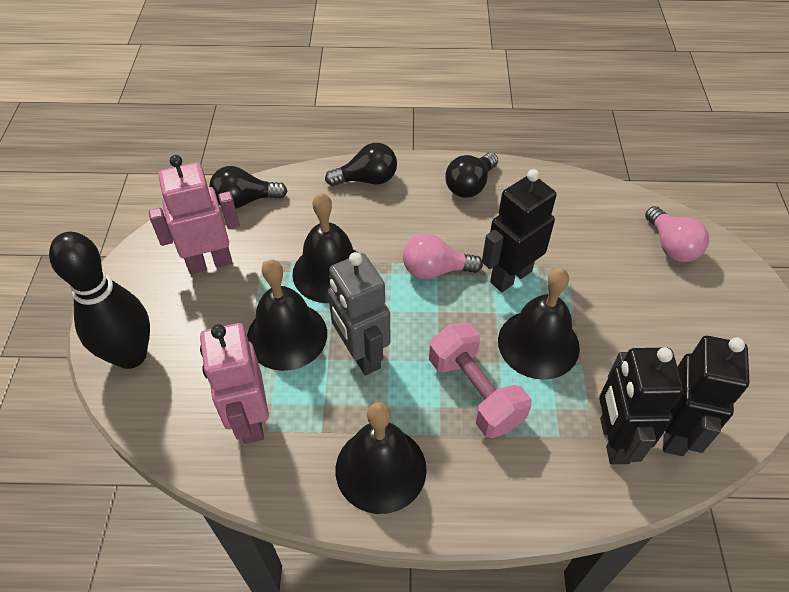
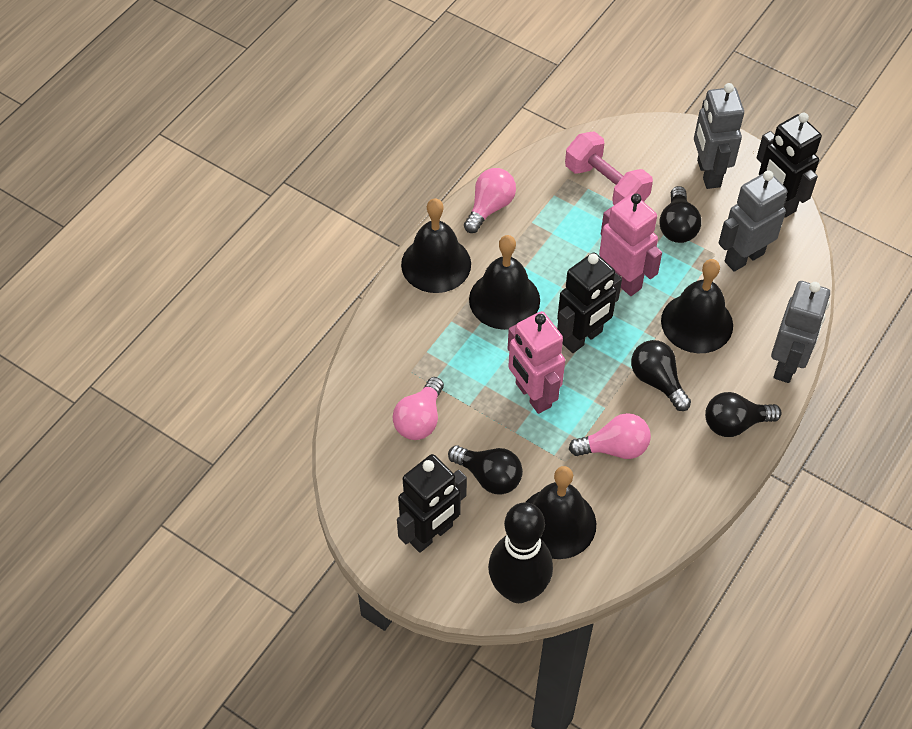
black light bulb: 3 -> 4
grey robot: 1 -> 3
pink light bulb: 2 -> 3

